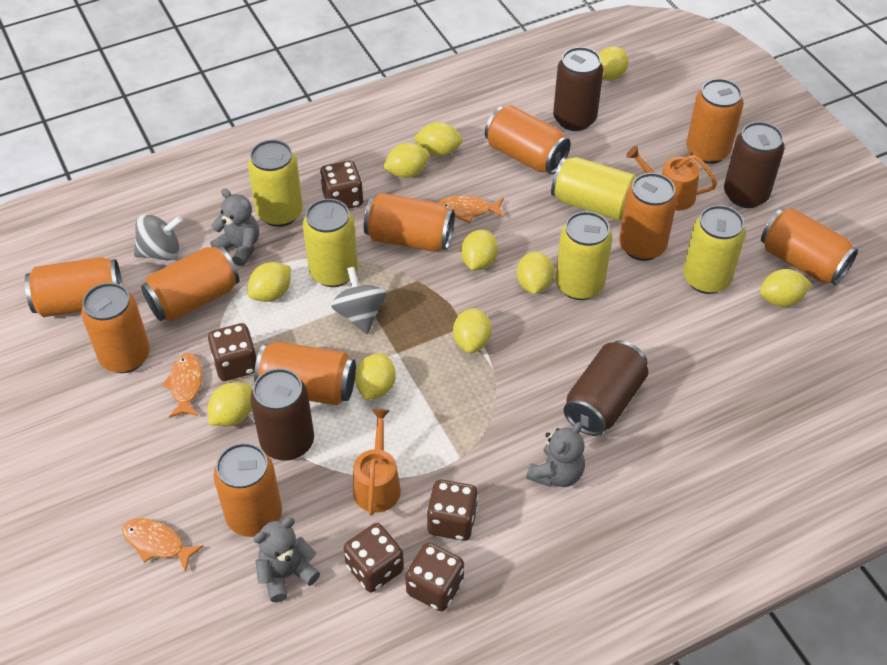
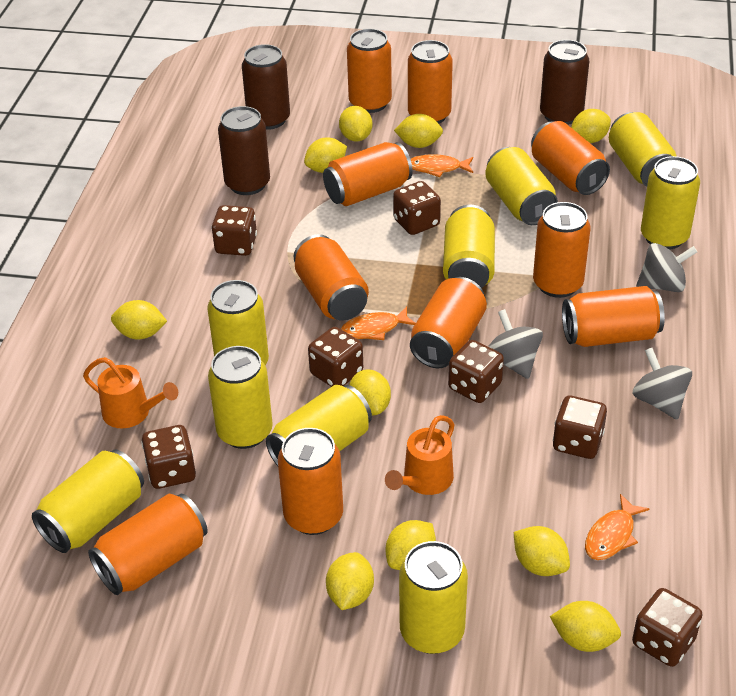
brown can: 4 -> 3
brown dice: 5 -> 7
grey spinning top: 2 -> 3
grey teddy bear: 3 -> 0
yellow can: 5 -> 9

